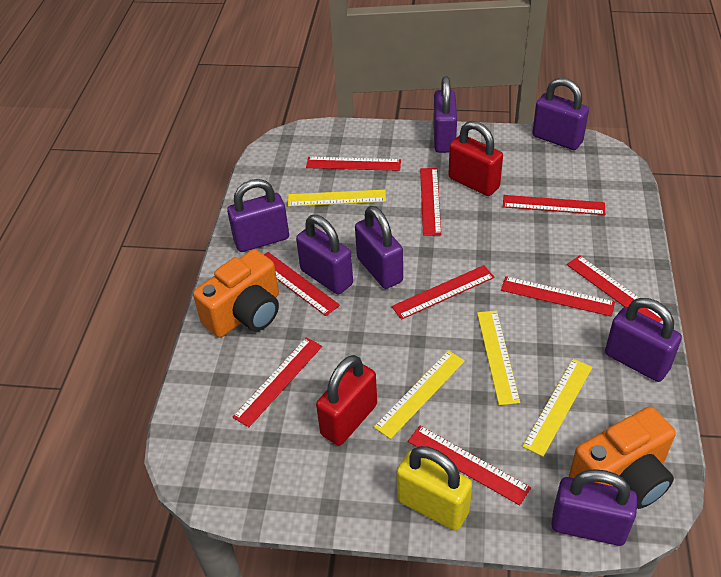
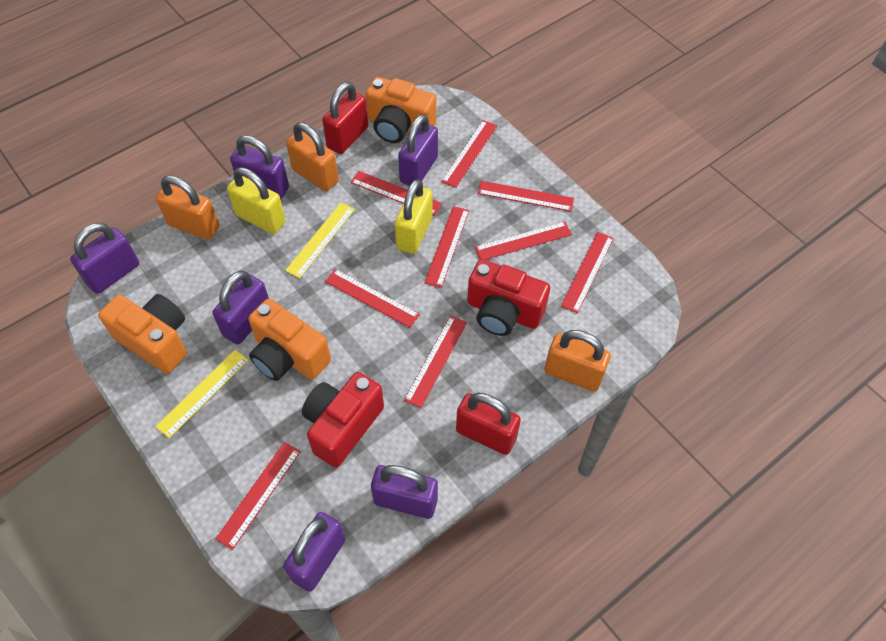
orange camera: 2 -> 3
orange padlock: 0 -> 3
purple padlock: 7 -> 6
red camera: 0 -> 2
yellow padlock: 1 -> 2
yellow ruler: 4 -> 2

